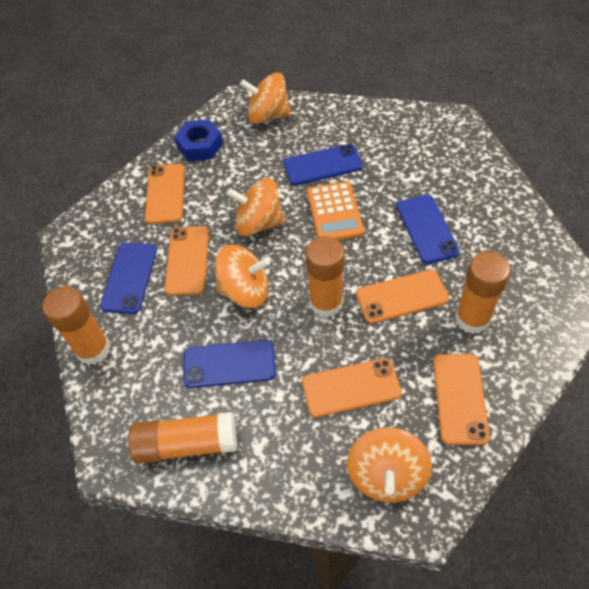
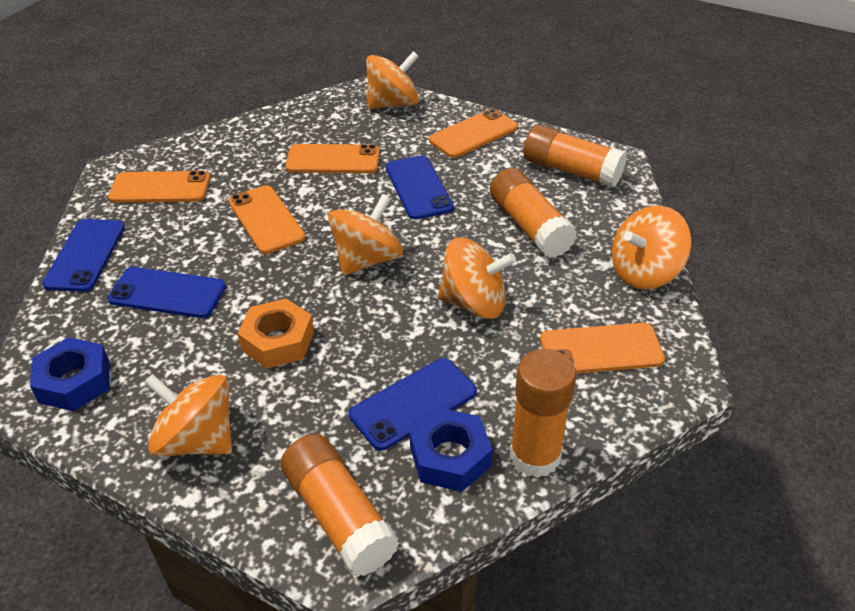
blue nut: 1 -> 2
orange calculator: 1 -> 0
orange nut: 0 -> 1
orange spinning top: 4 -> 5

